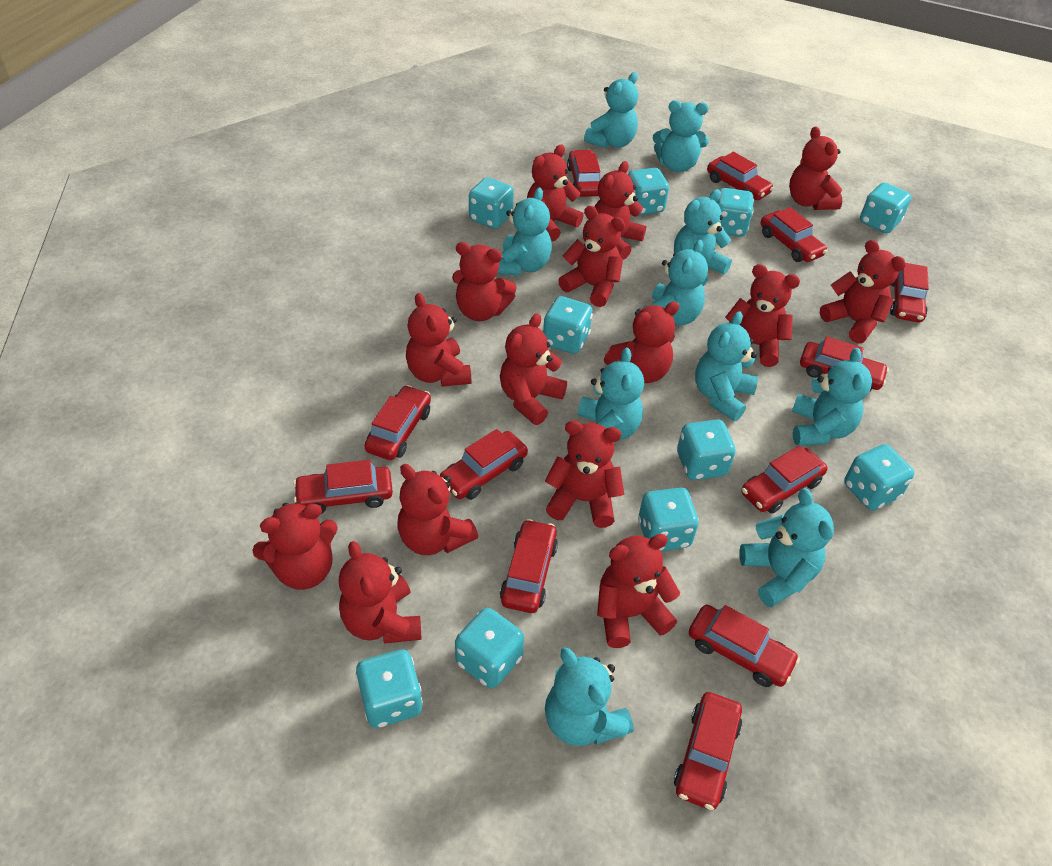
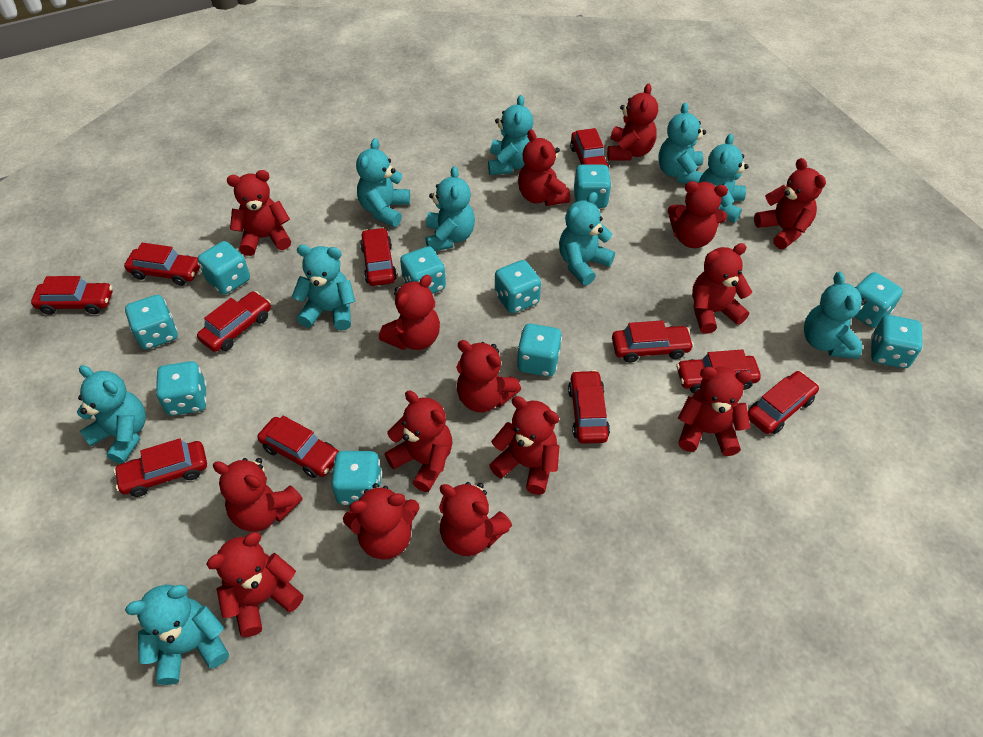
red car: 12 -> 11

